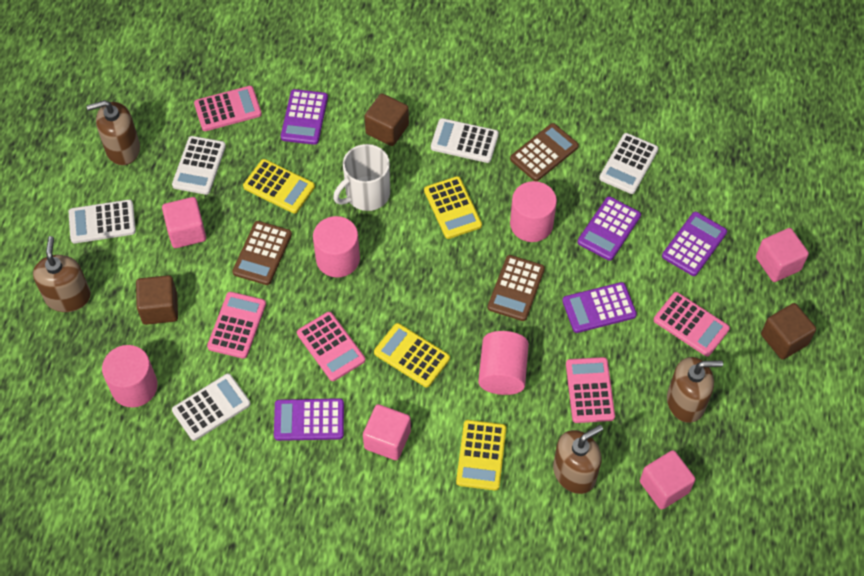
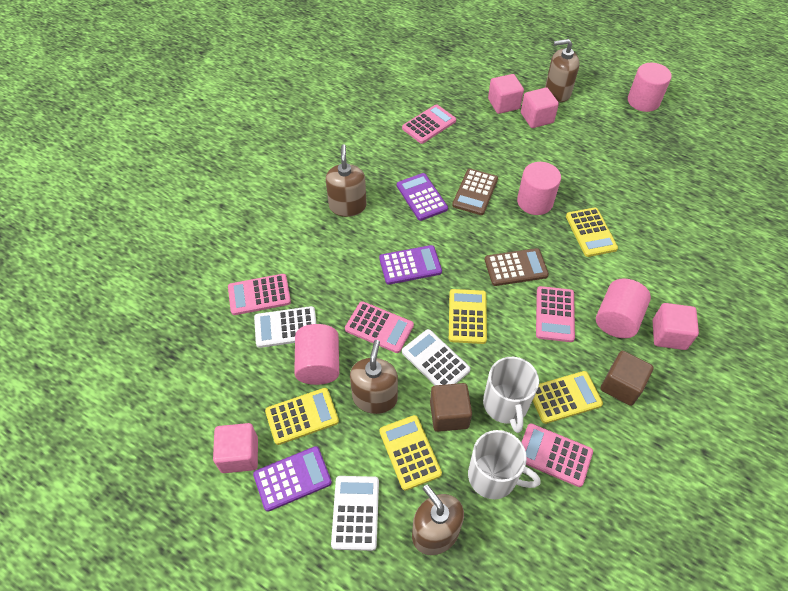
brown calculator: 3 -> 2
brown cube: 3 -> 2
purple calculator: 5 -> 3
white calculator: 5 -> 3
white mug: 1 -> 2
yellow calculator: 4 -> 5

